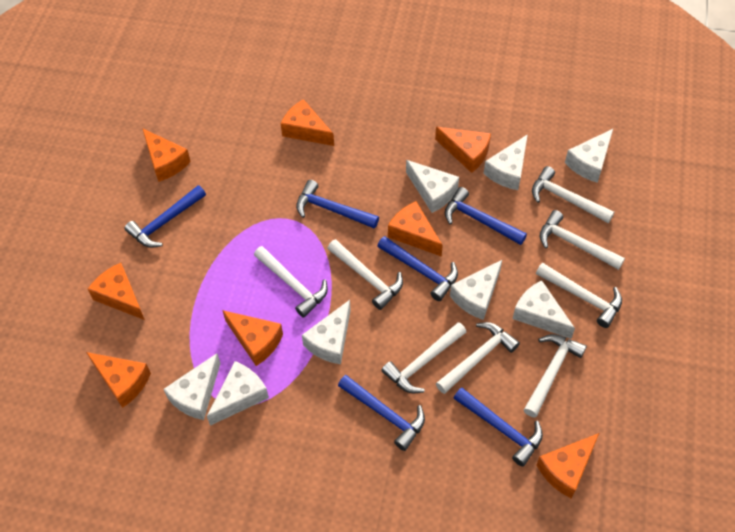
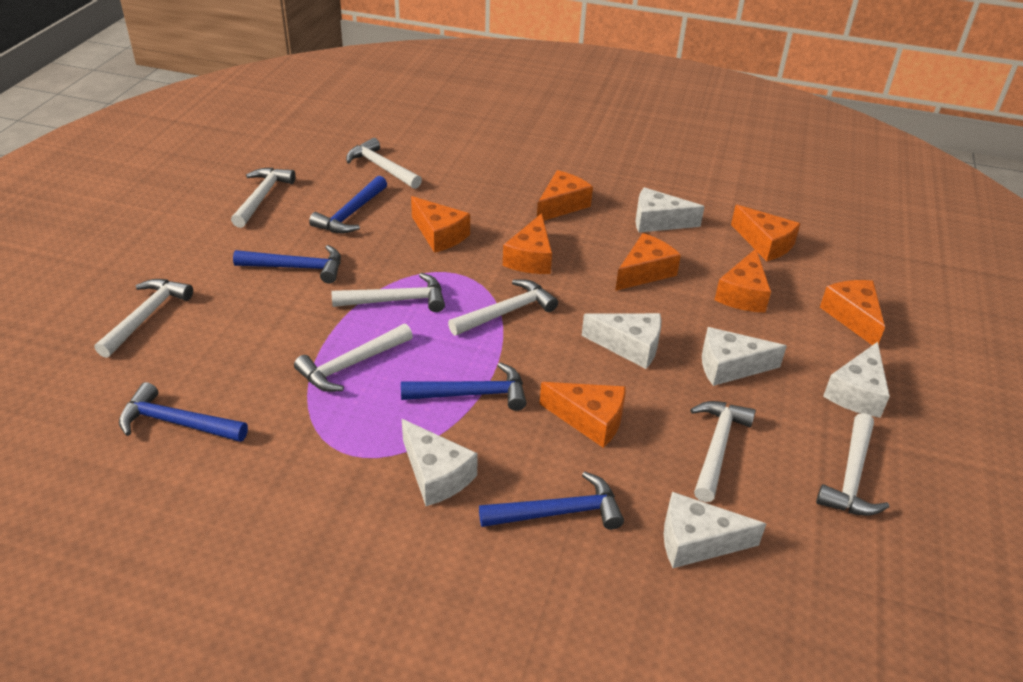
blue hammer: 6 -> 5
white cheese: 8 -> 6

